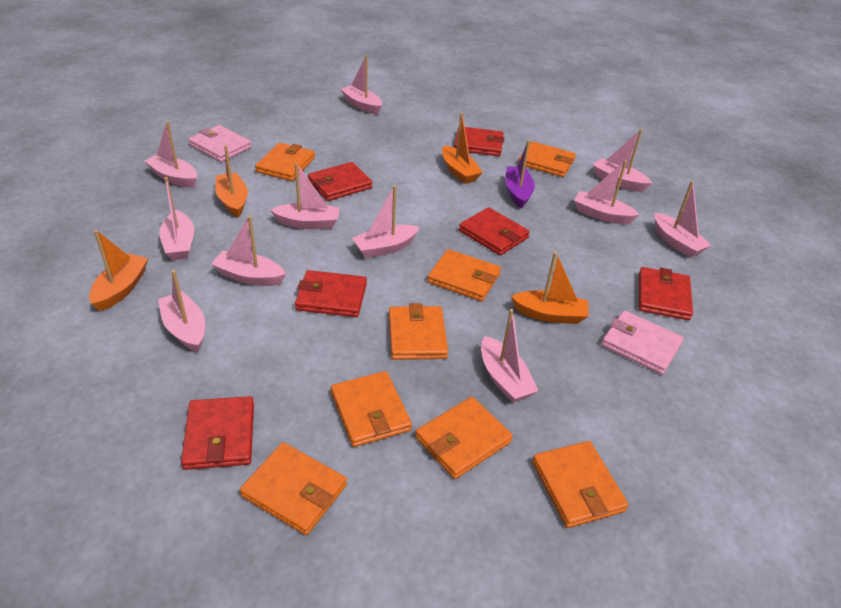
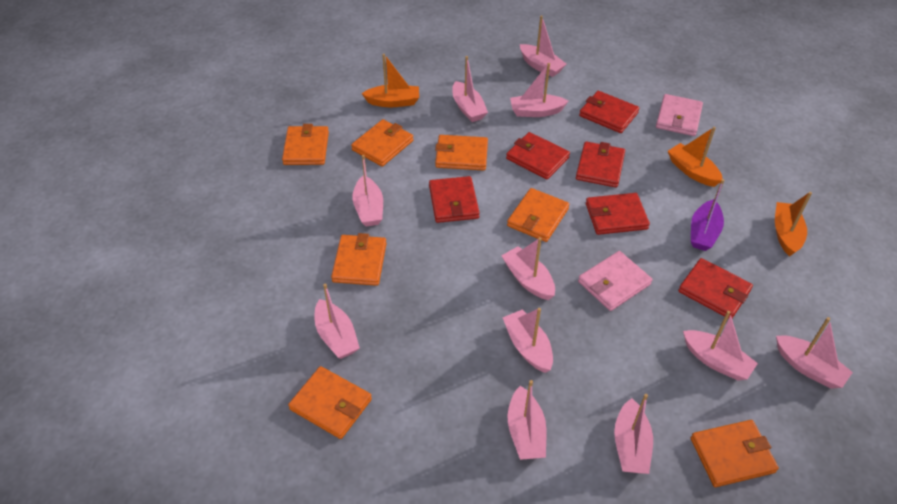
orange boat: 4 -> 3
orange wallet: 8 -> 7

